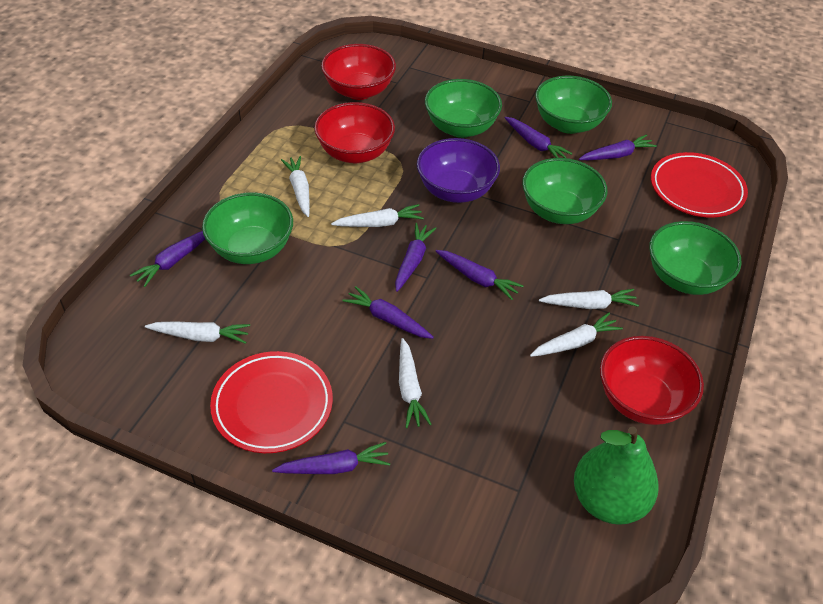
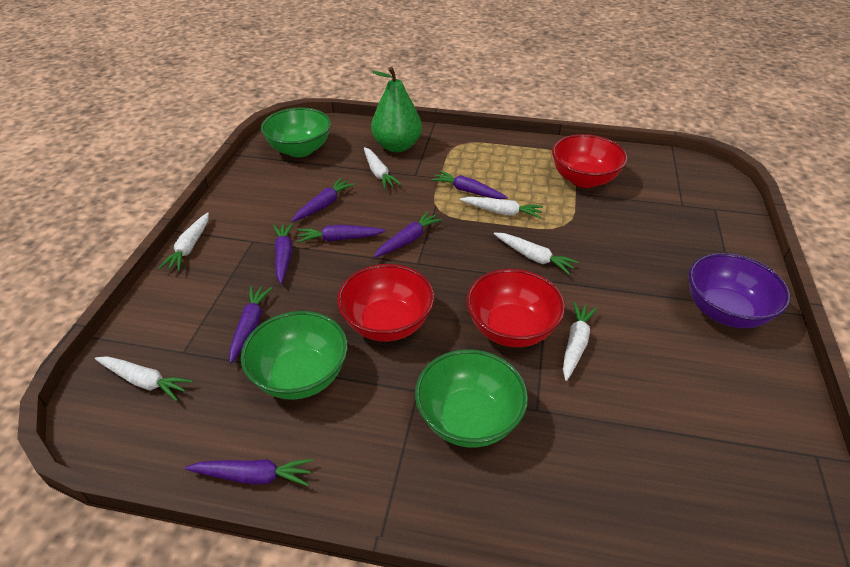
green bowl: 5 -> 3
red plate: 2 -> 0

